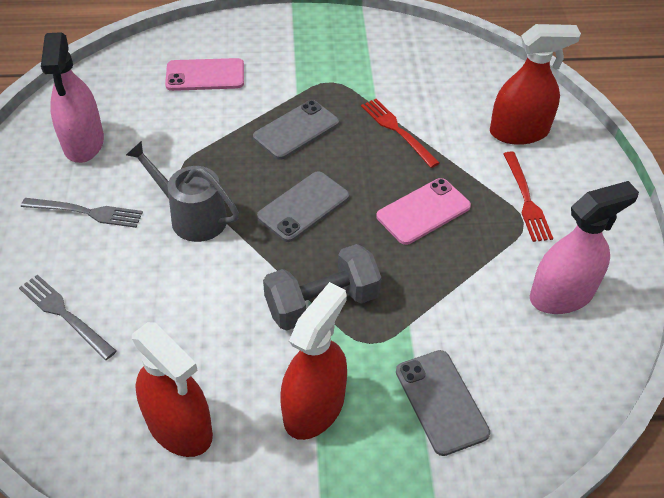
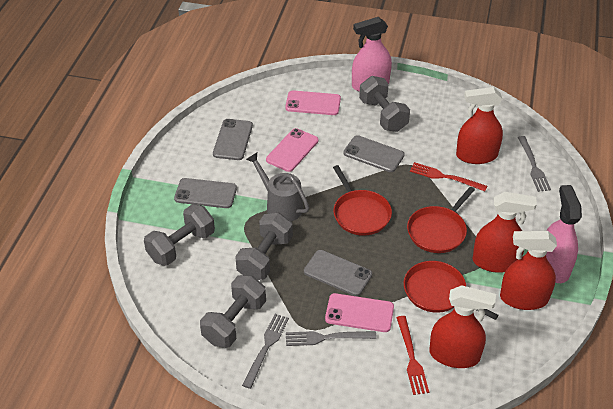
grey dumbbell: 1 -> 4
grey fork: 2 -> 3
grey phone: 3 -> 4
pink phone: 2 -> 3
red pan: 0 -> 3
red spray bottle: 3 -> 4

